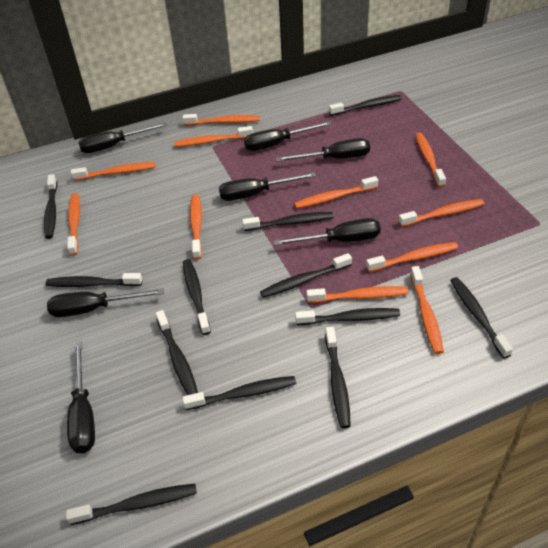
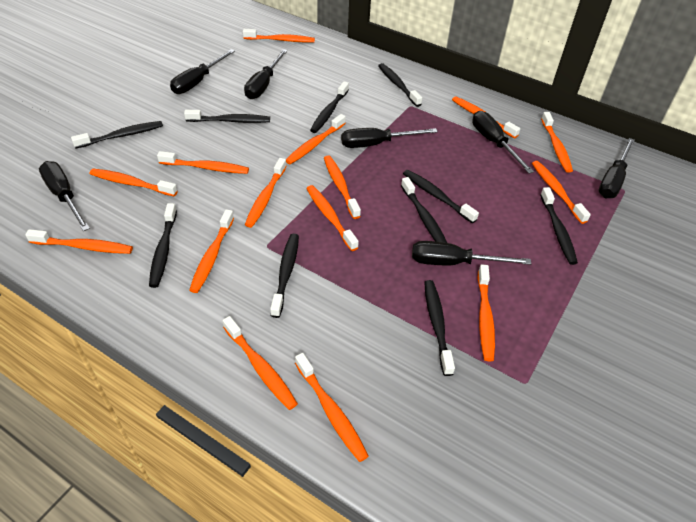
black toothbrush: 12 -> 10
orange toothbrush: 11 -> 15

